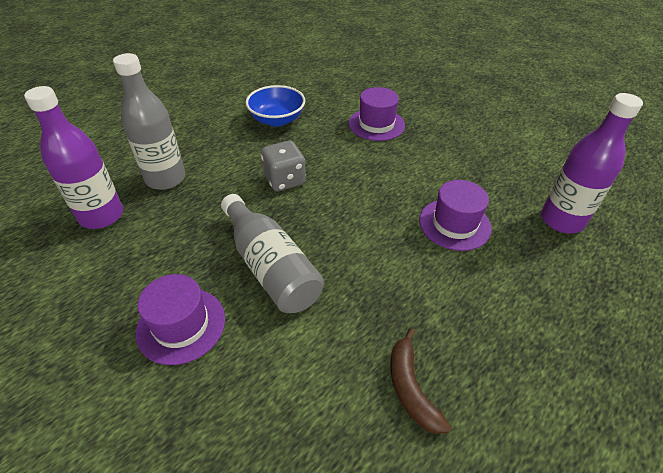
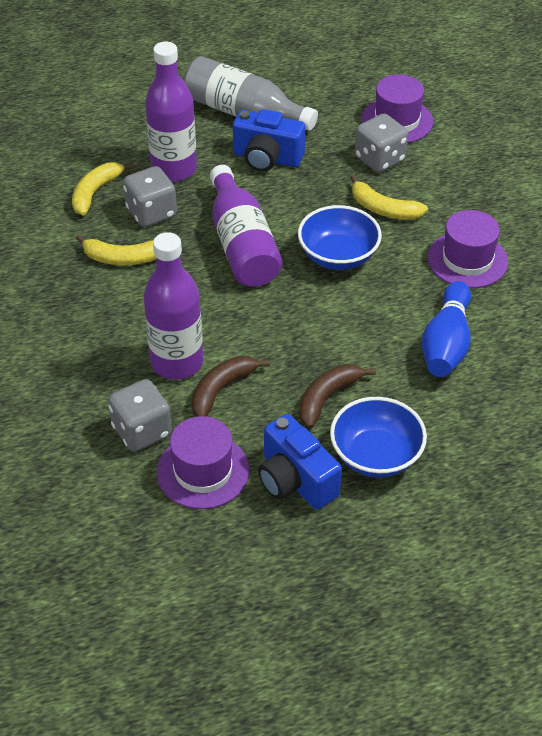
blue bowl: 1 -> 2
blue bowling pin: 0 -> 1
blue camera: 0 -> 2
brown banana: 1 -> 2
grey bottle: 2 -> 1
grey dice: 1 -> 3
purple bottle: 2 -> 3
yellow banana: 0 -> 3

